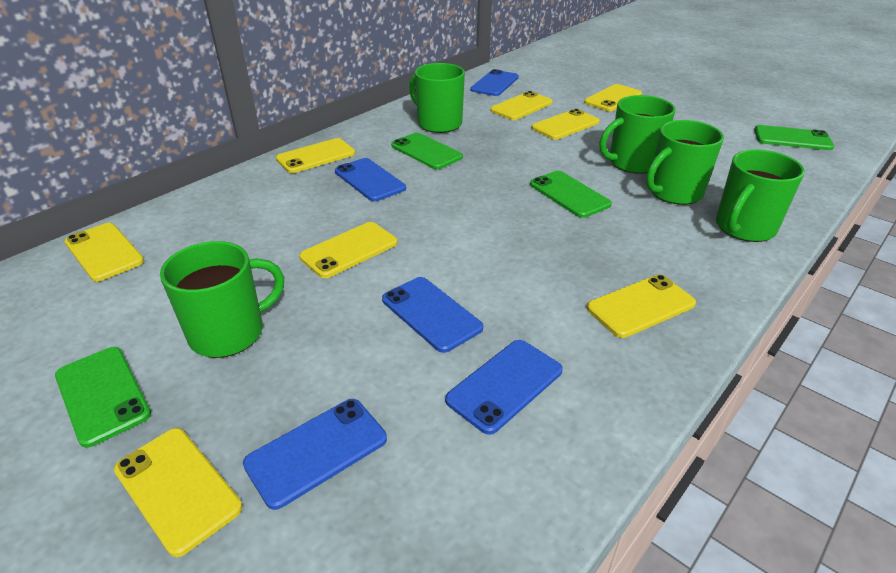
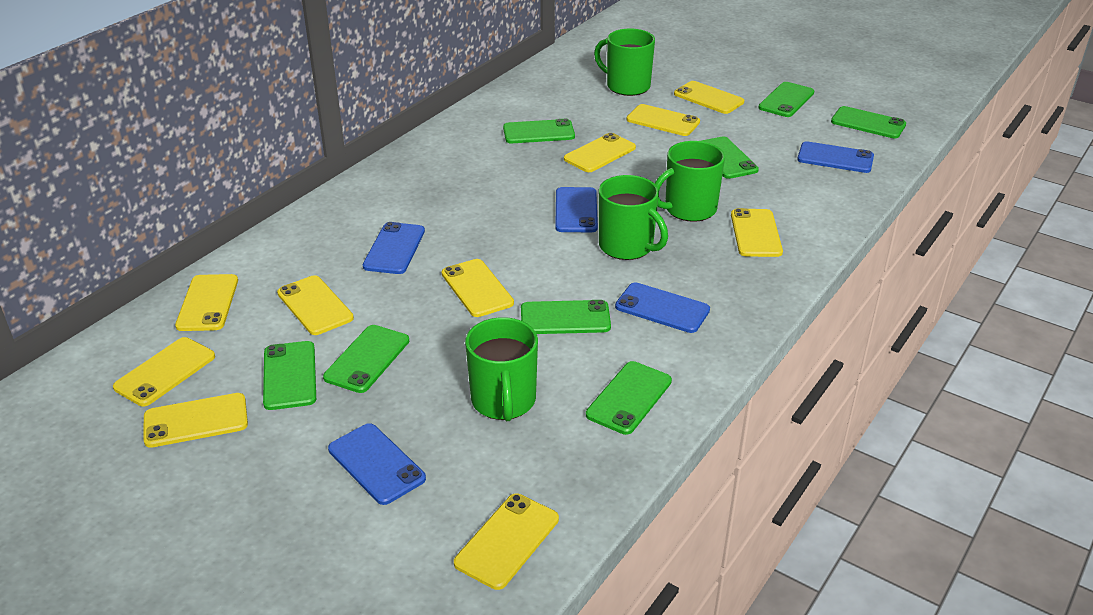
green mug: 5 -> 4
green phone: 4 -> 8
yellow phone: 8 -> 10

